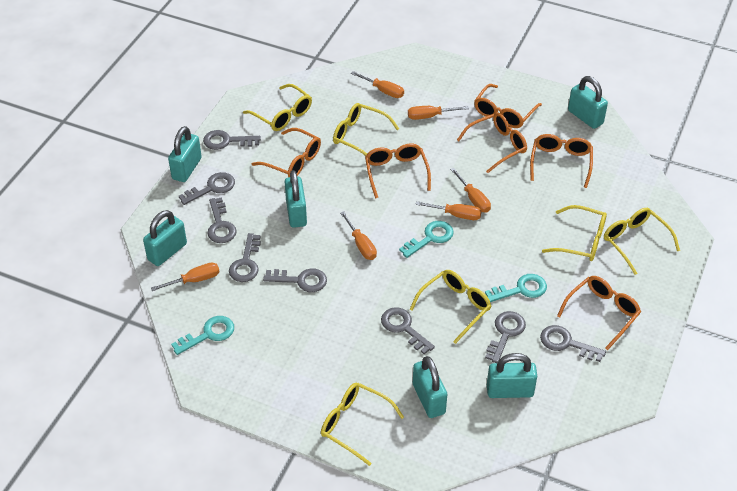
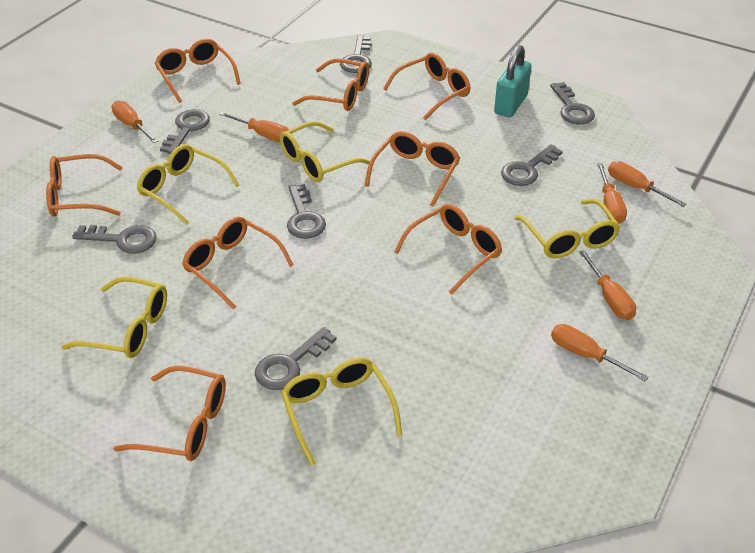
grey key: 8 -> 7
orange glasses: 6 -> 8
turquoise key: 3 -> 0
turquoise padlock: 6 -> 1
yellow glasses: 6 -> 5

